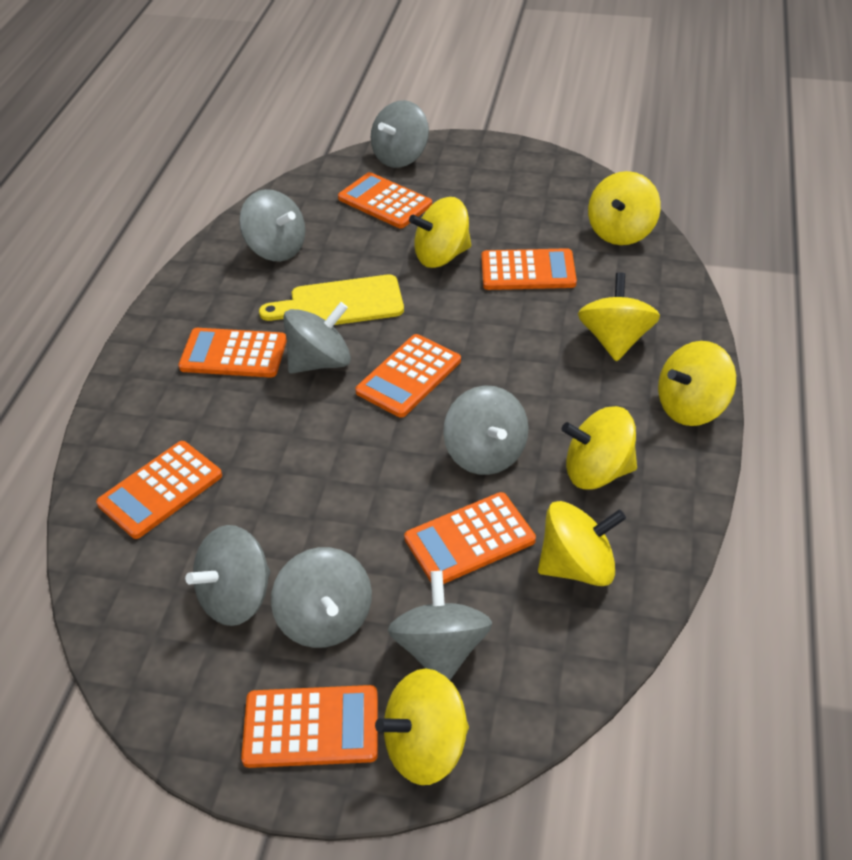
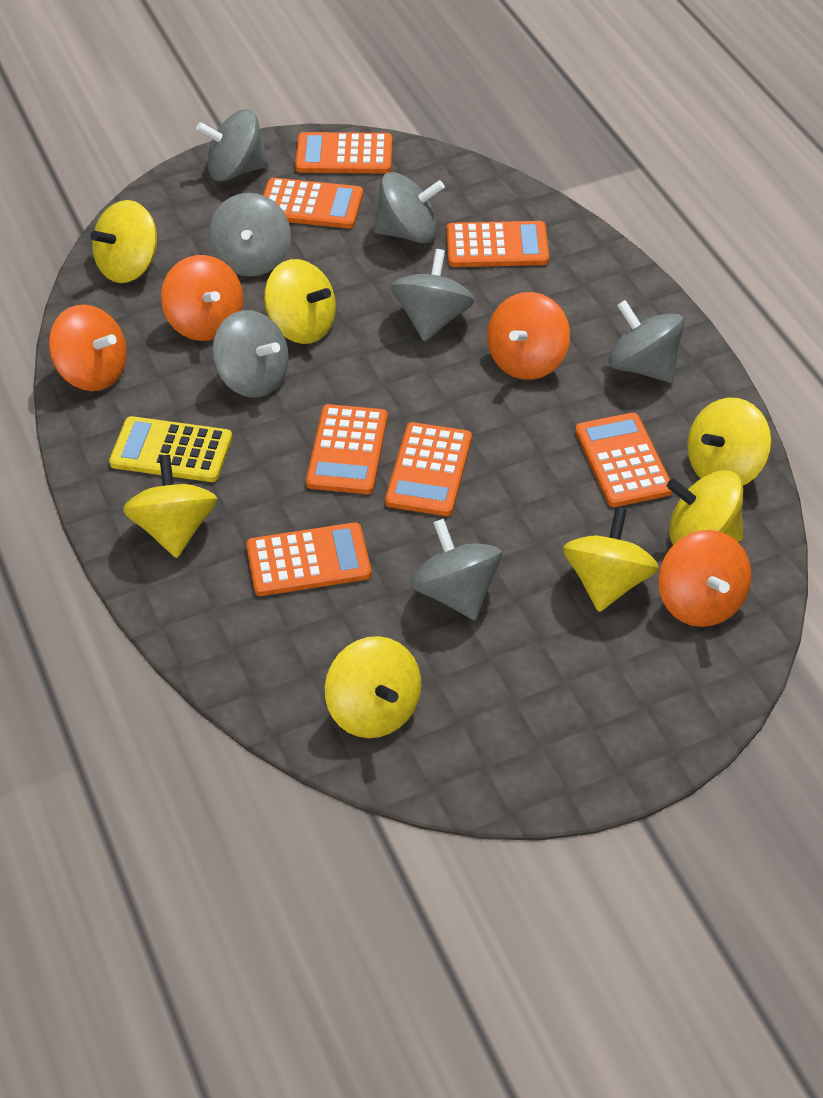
orange spinning top: 0 -> 4
yellow calculator: 0 -> 1
yellow cutting board: 1 -> 0

